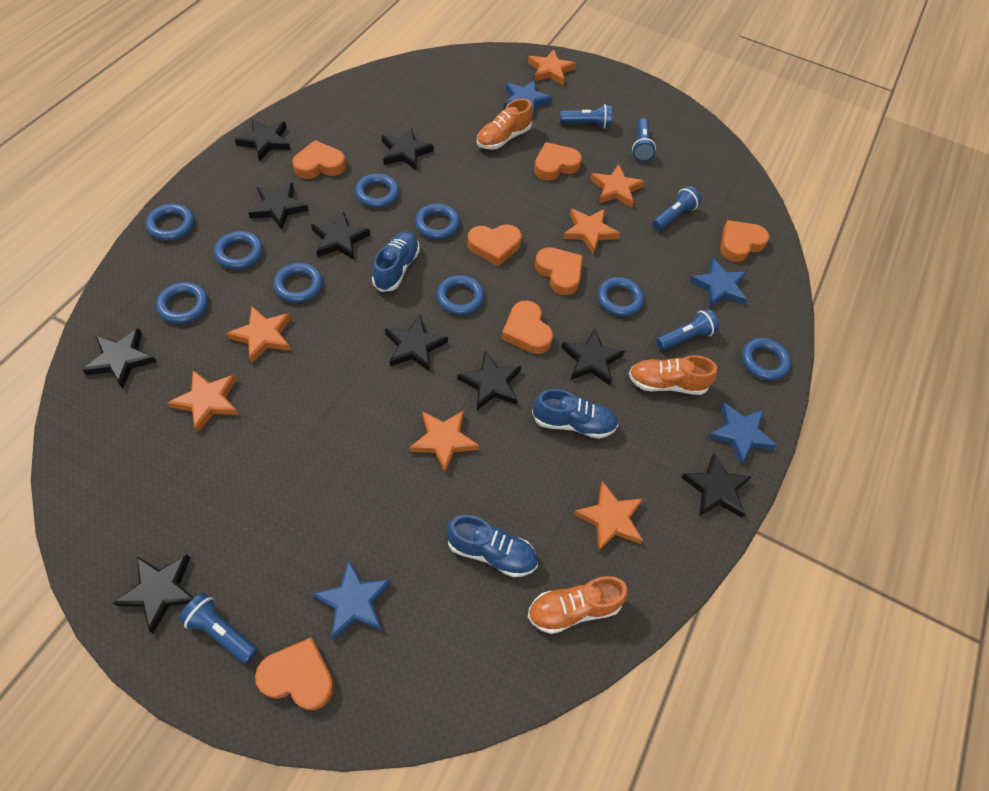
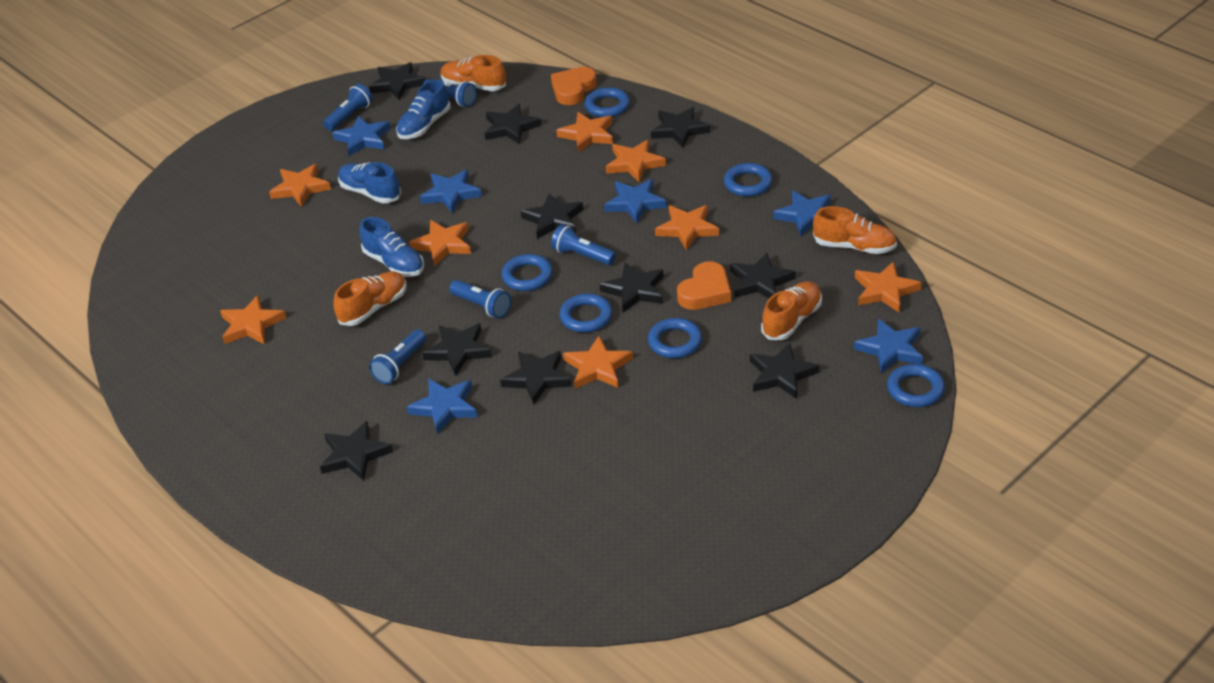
blue ring: 9 -> 6
blue star: 4 -> 6
orange heart: 7 -> 2
orange shoe: 3 -> 4
orange star: 7 -> 8

